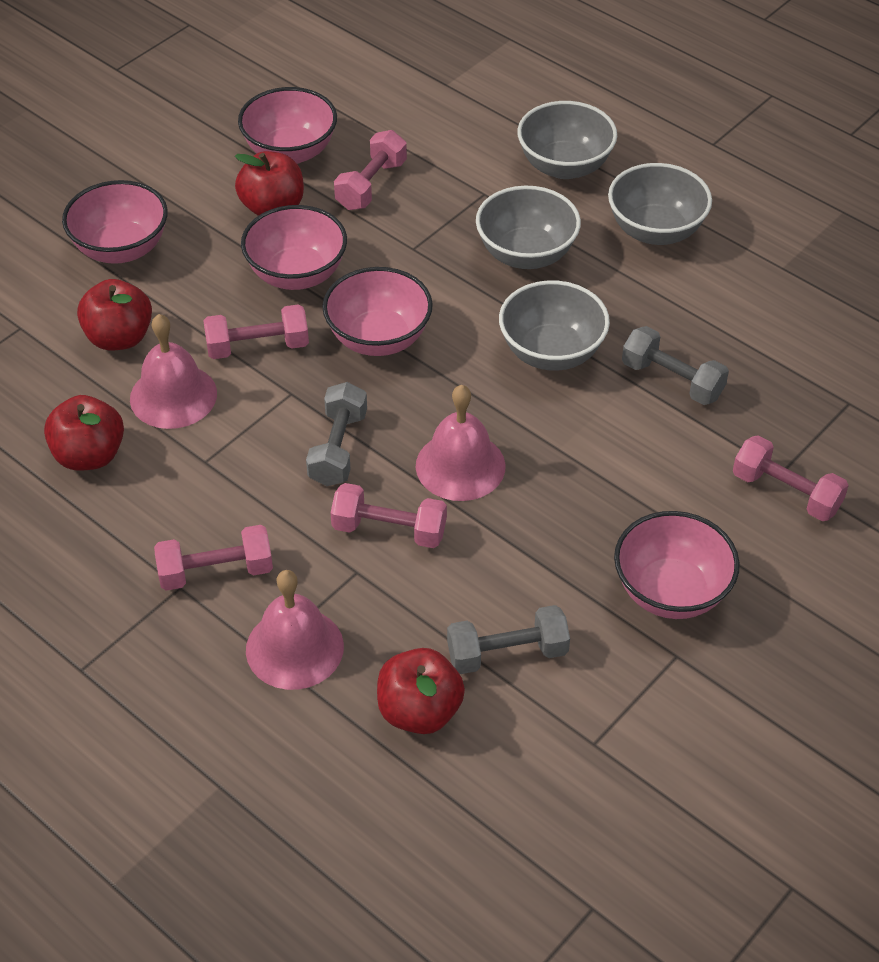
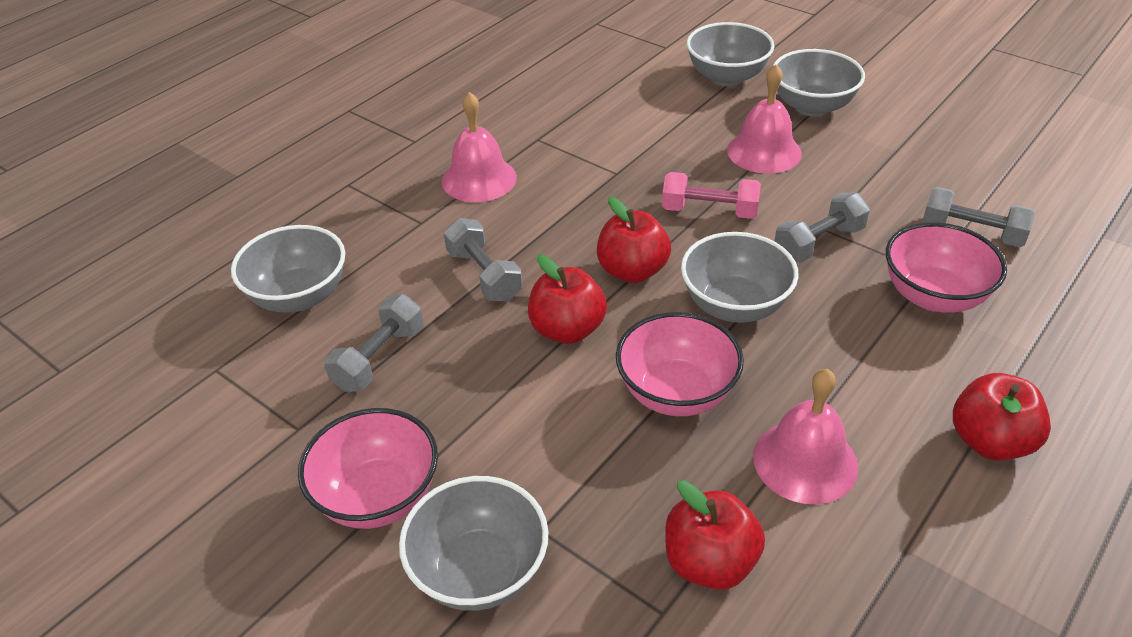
grey bowl: 4 -> 5
grey dumbbell: 3 -> 4
pink bowl: 5 -> 3
pink dumbbell: 5 -> 1

